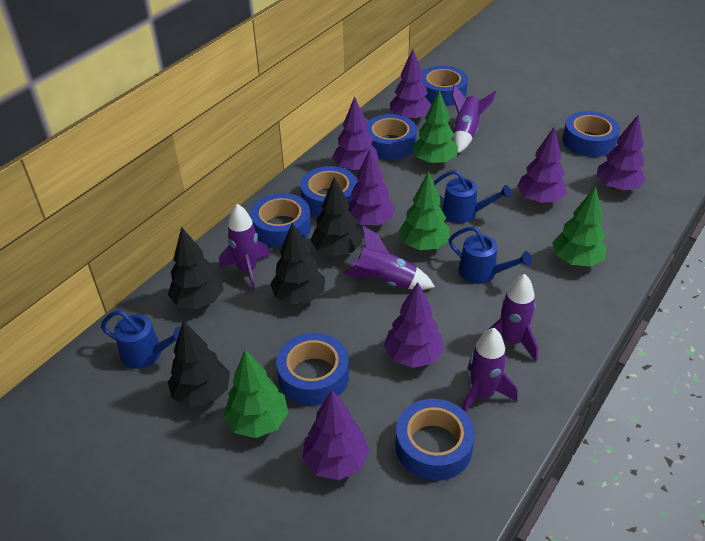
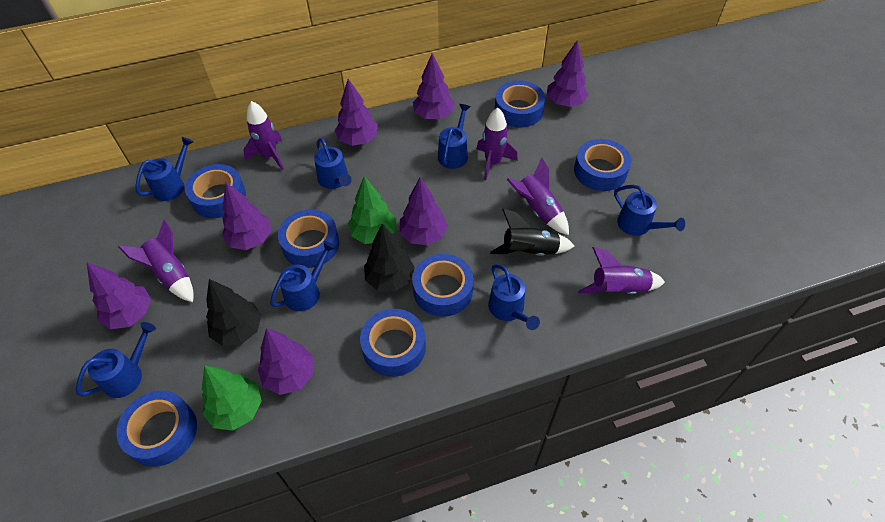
black rocket: 0 -> 1
black tree: 4 -> 2
blue watering can: 3 -> 7
green tree: 4 -> 2

